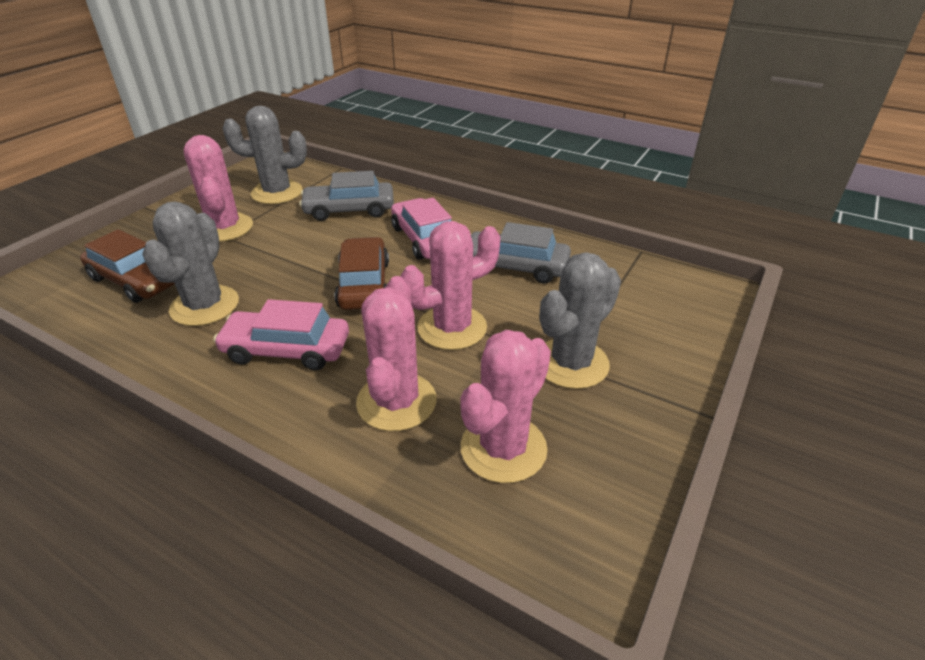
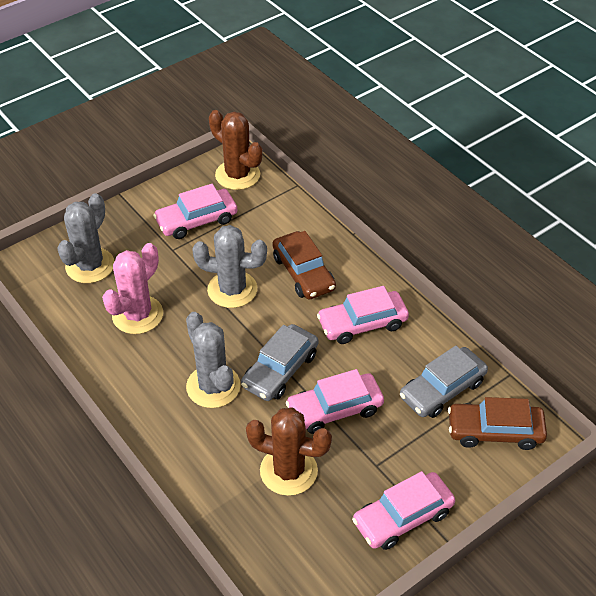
brown cactus: 0 -> 2
pink cactus: 4 -> 1
pink car: 2 -> 4

